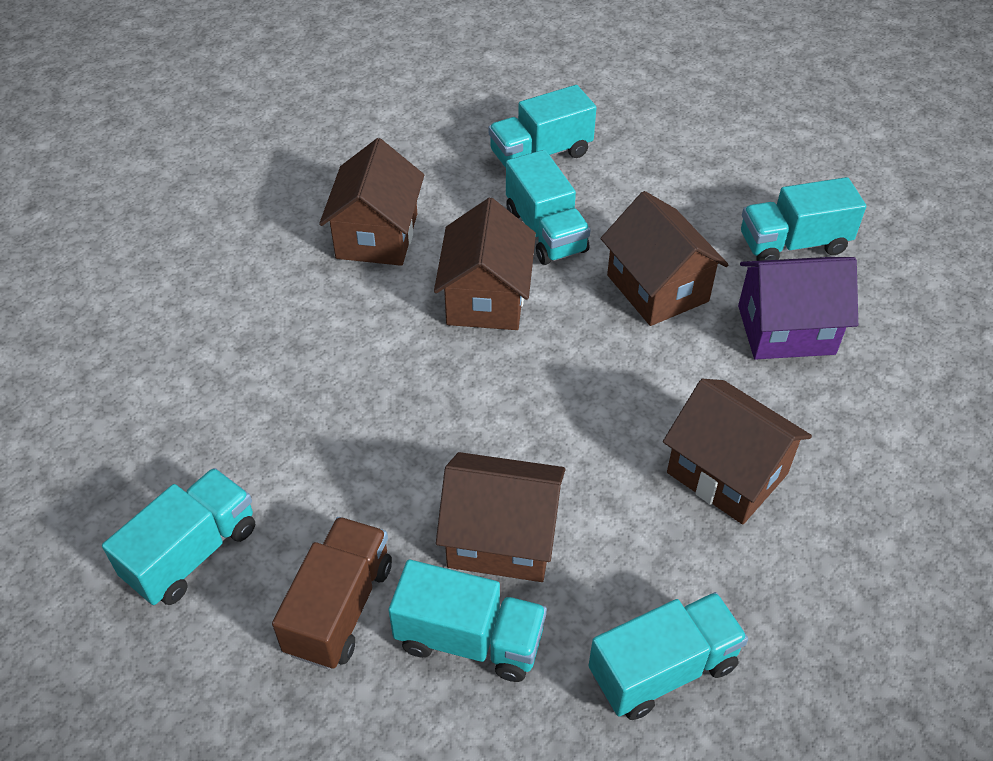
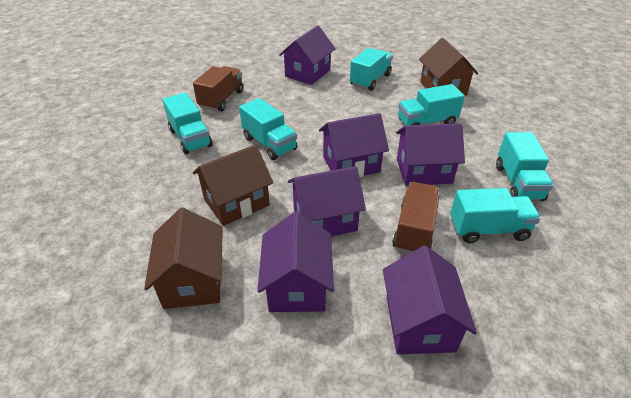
brown house: 5 -> 3
brown truck: 1 -> 2
purple house: 1 -> 6

